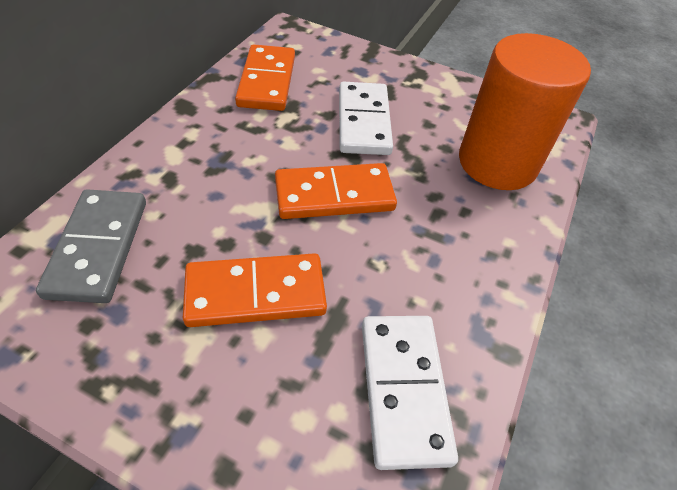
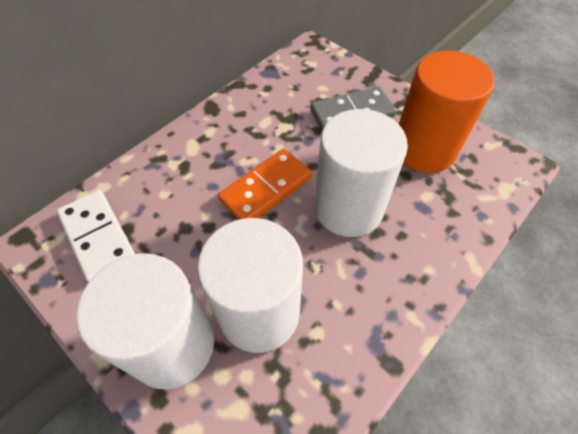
orange domino: 3 -> 1
white cylinder: 0 -> 3
white domino: 2 -> 1

